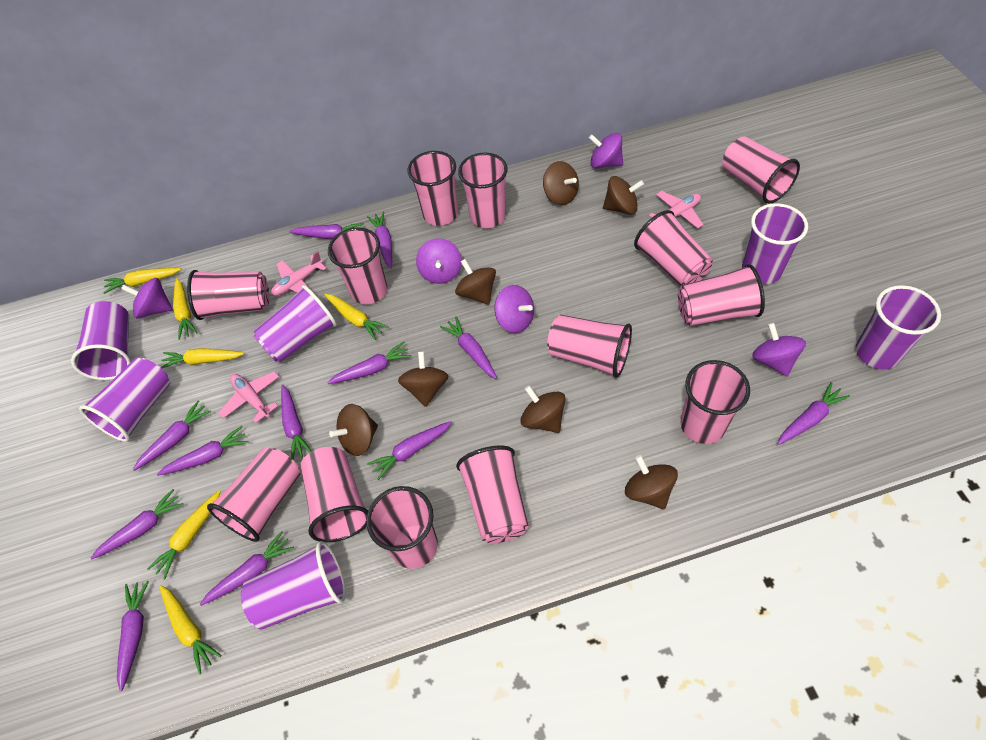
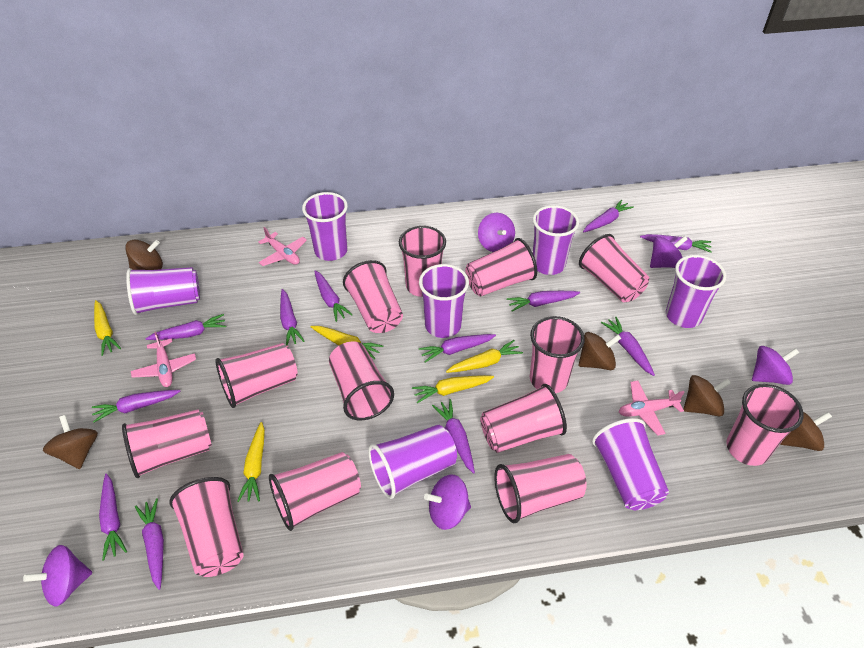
brown spinning top: 7 -> 5
purple cup: 6 -> 7
yellow carrot: 6 -> 5

